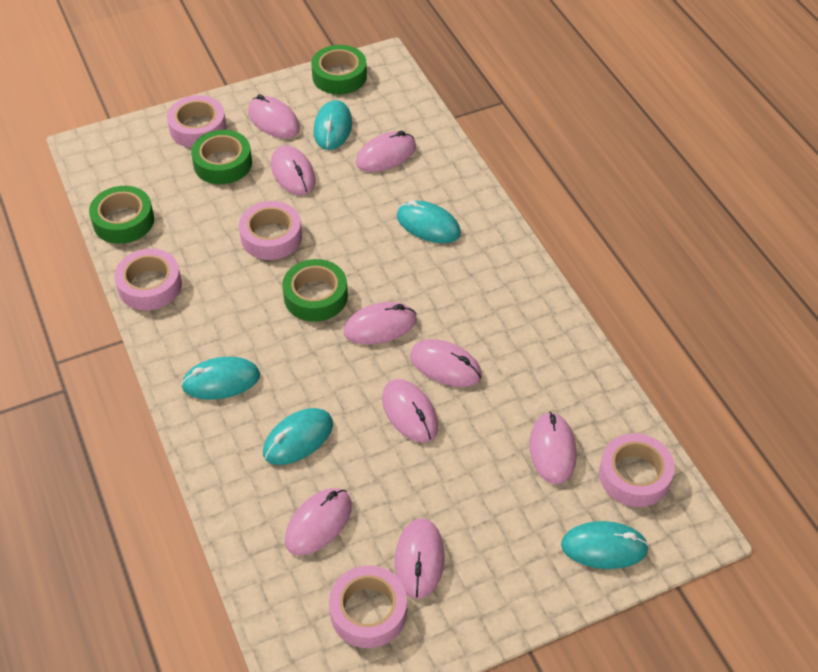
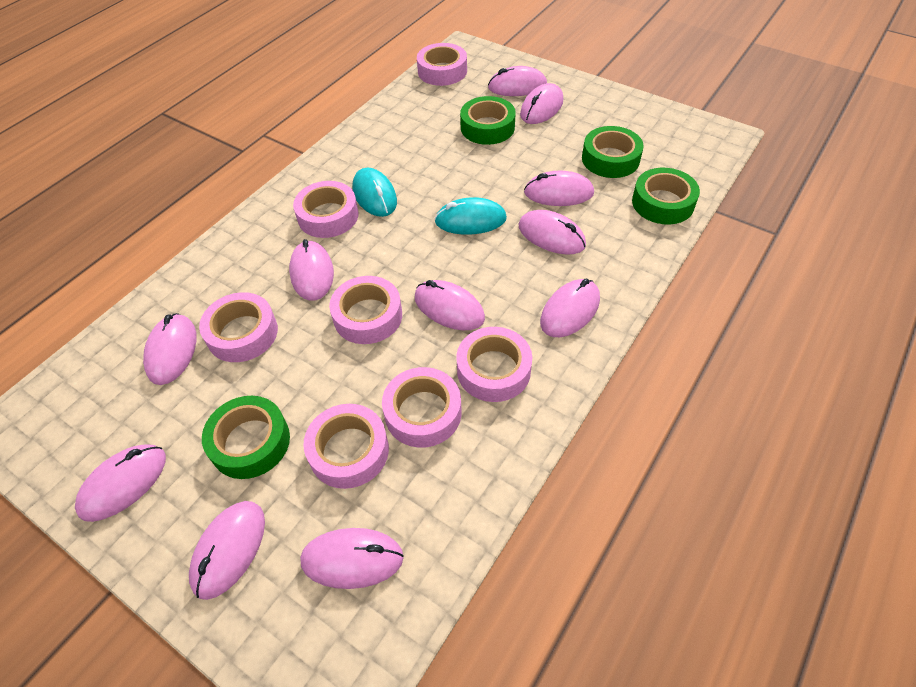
pink mouse: 9 -> 11
pink tape: 5 -> 7
turquoise mouse: 5 -> 2

